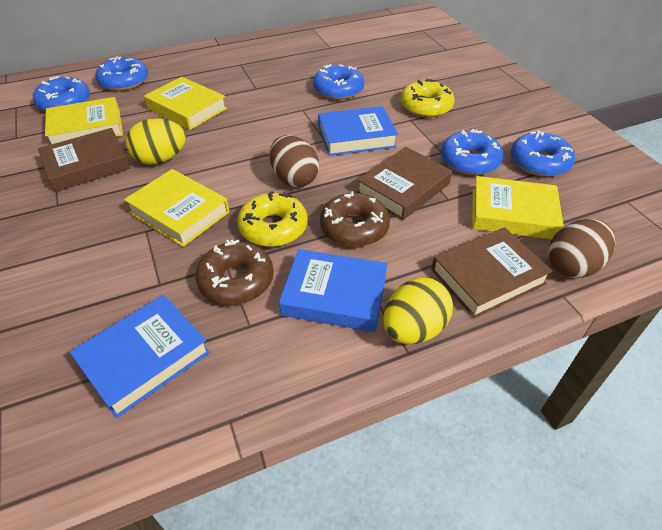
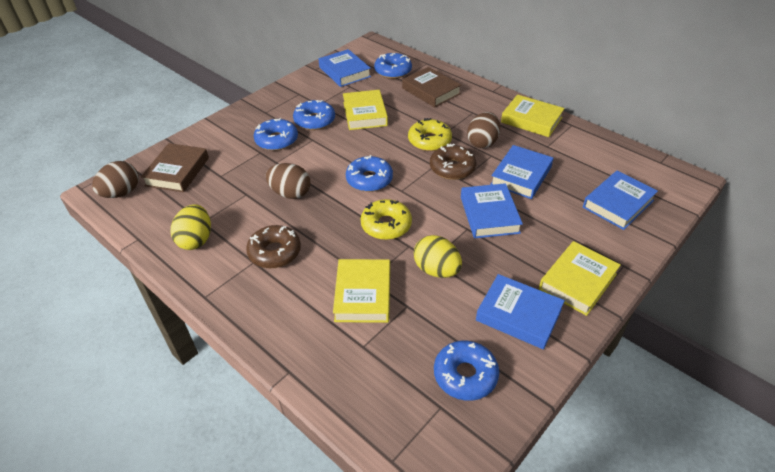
blue book: 3 -> 5
brown book: 3 -> 2
brown egg: 2 -> 3

